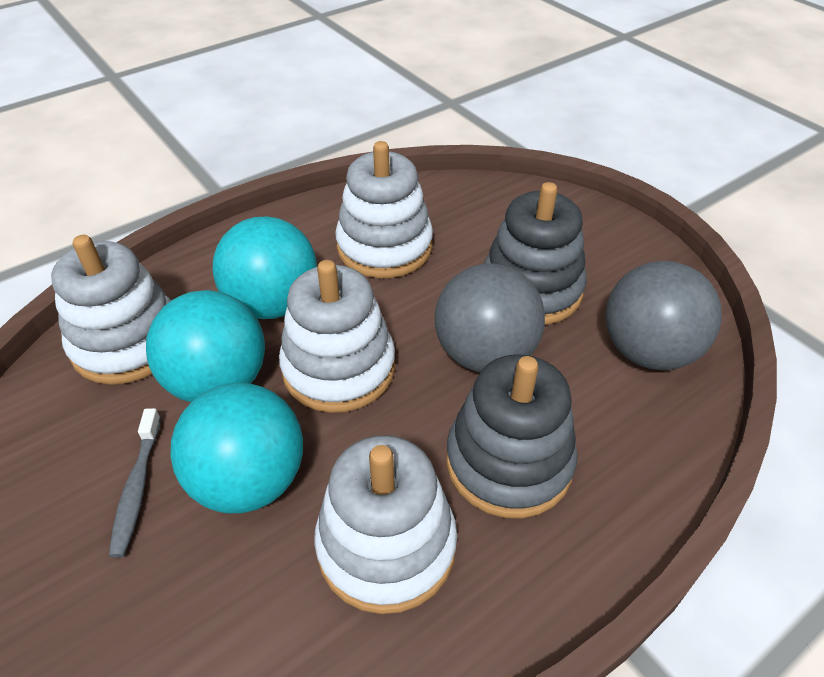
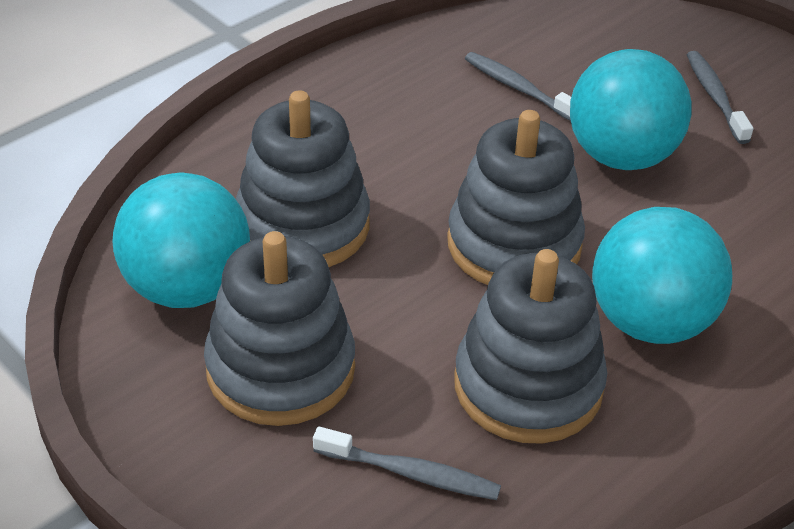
grey ball: 2 -> 0
grey stacking toy: 2 -> 4
grey toothbrush: 1 -> 3
white stacking toy: 4 -> 0

